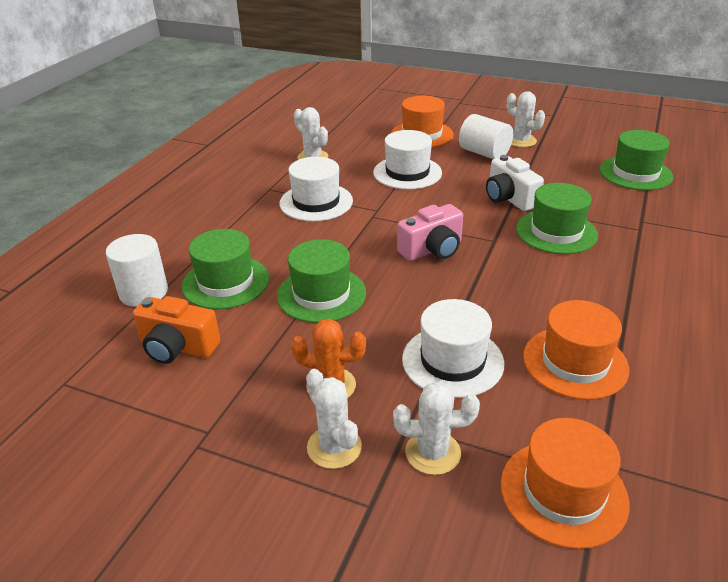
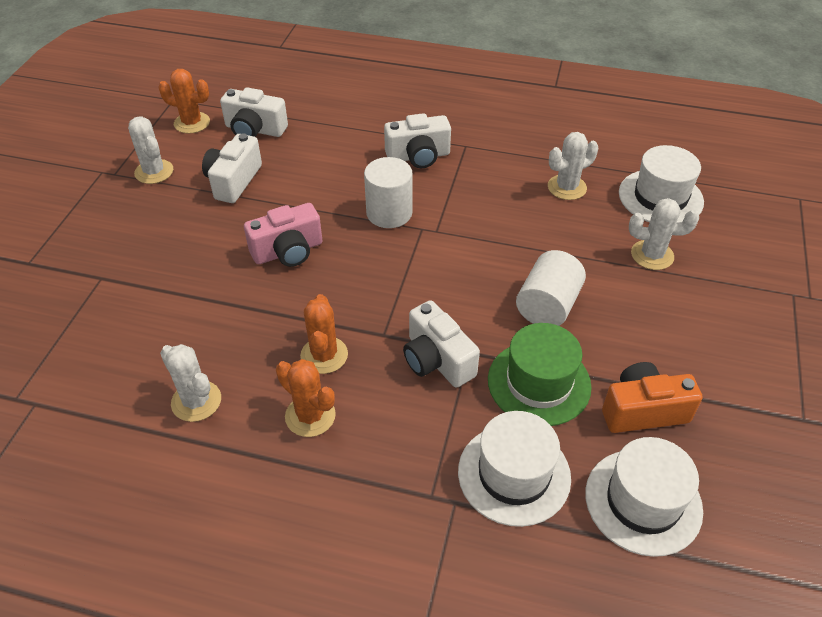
green hat: 4 -> 1
orange cactus: 1 -> 3
orange hat: 3 -> 0
white camera: 1 -> 4

